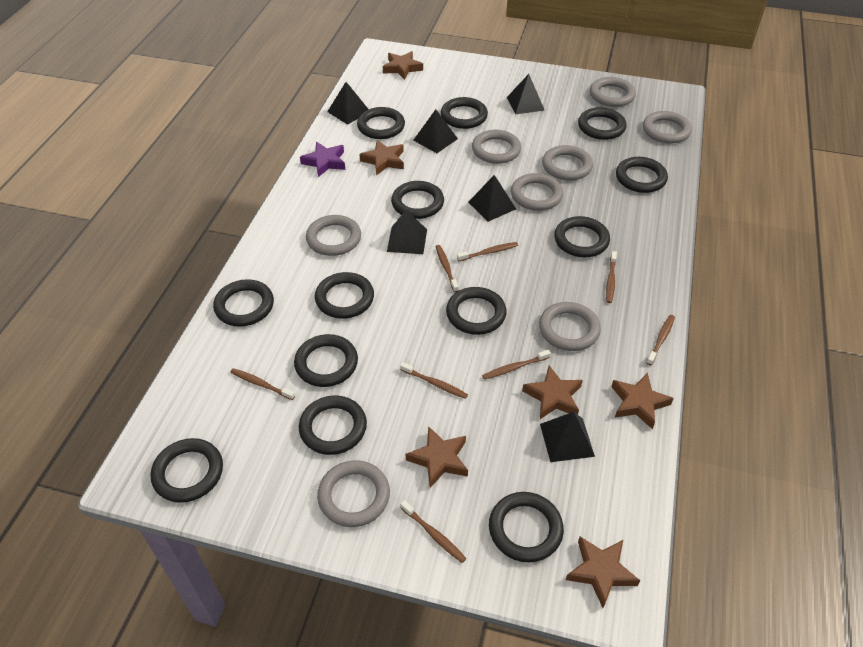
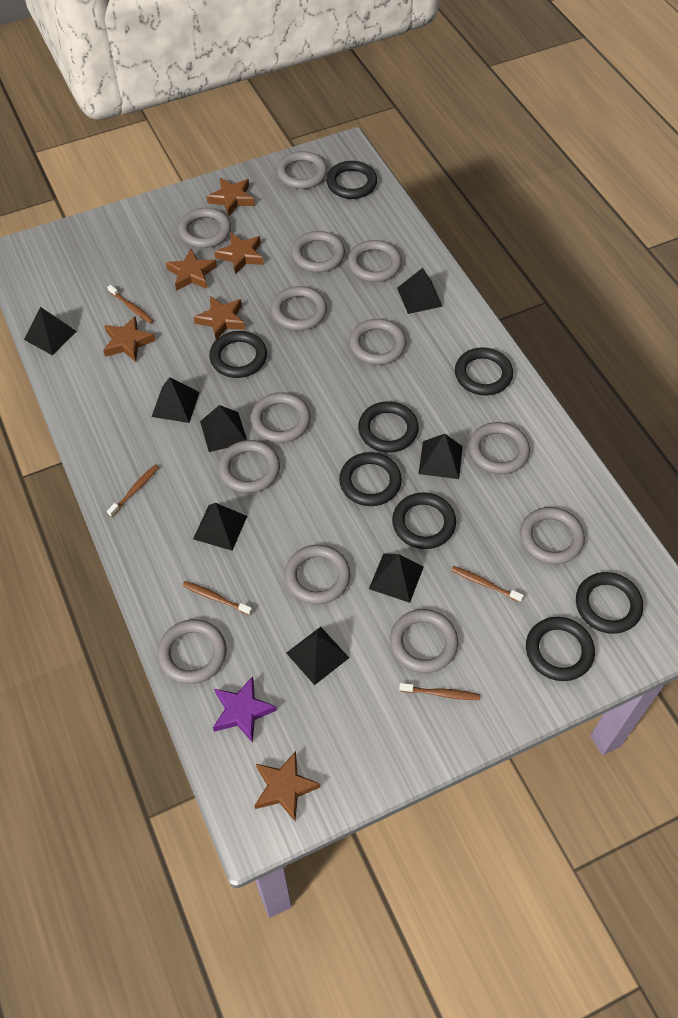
black pyramid: 6 -> 8
black ring: 13 -> 8
brown toothbrush: 8 -> 5
grey ring: 8 -> 13

